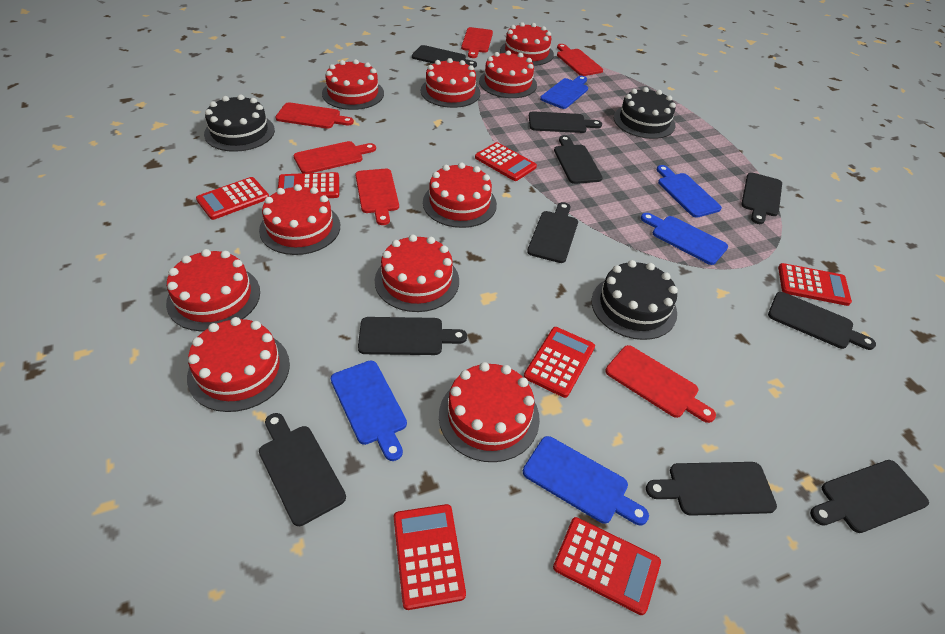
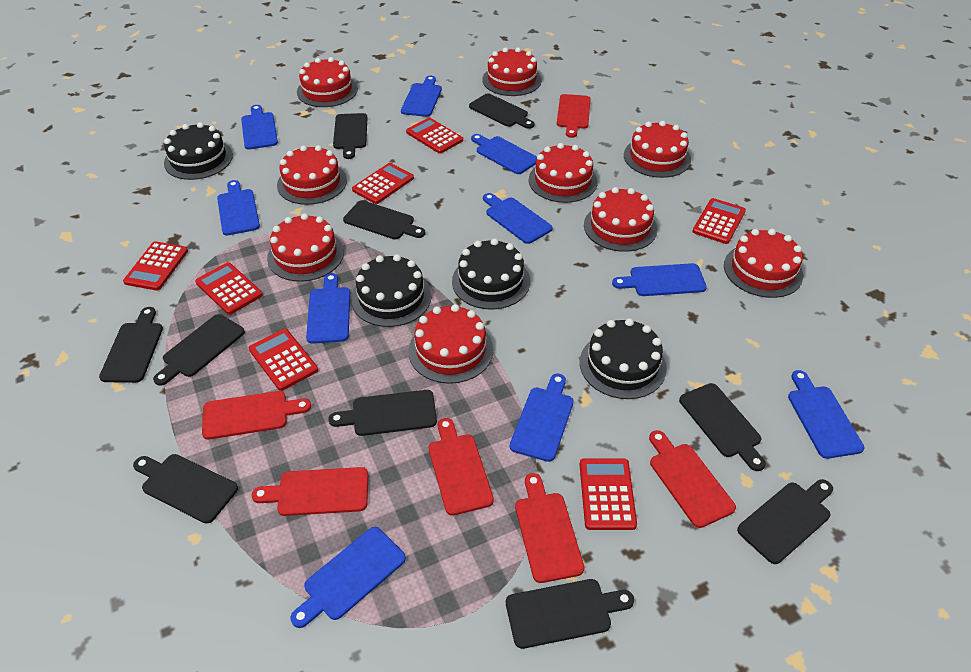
black cake: 3 -> 4
blue cutting board: 5 -> 10
red cake: 10 -> 9

